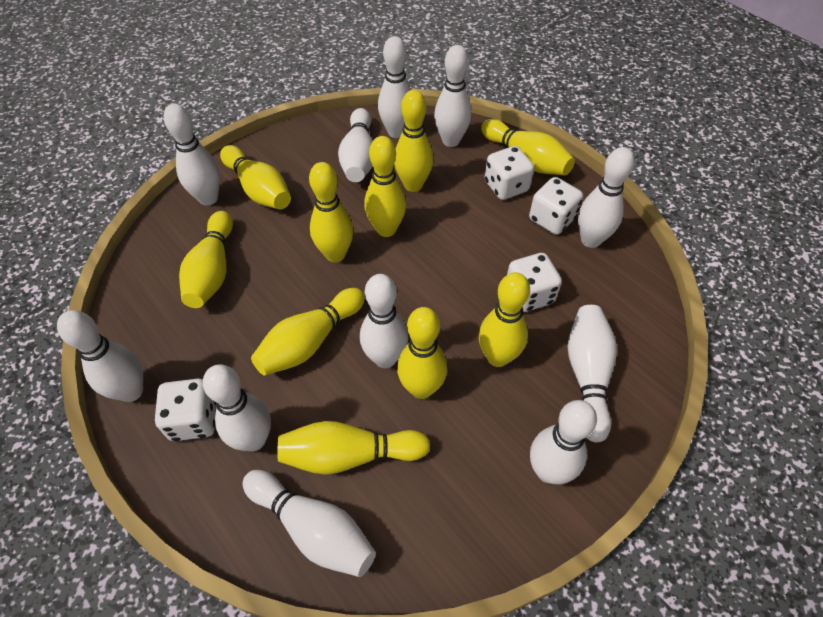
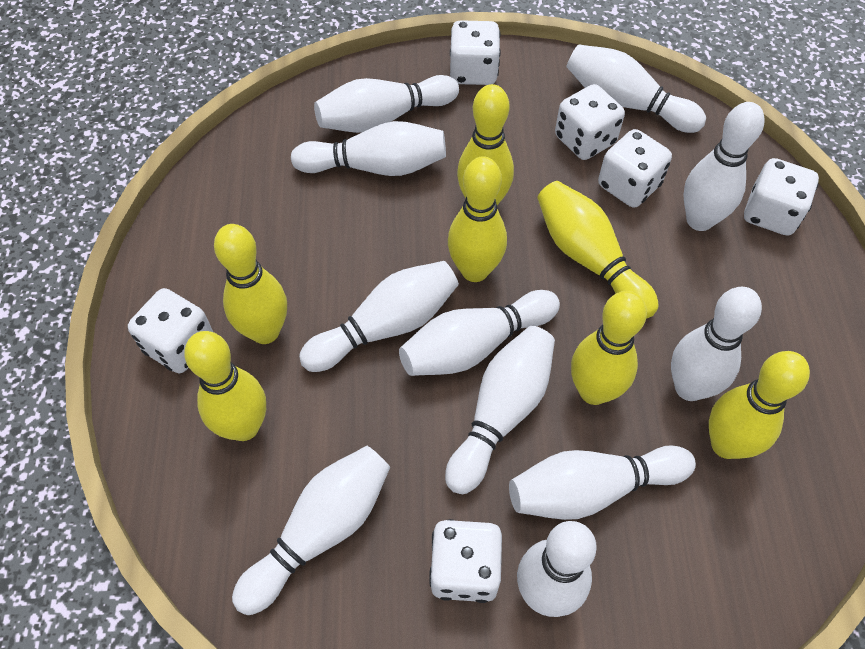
white dice: 4 -> 6
yellow bowling pin: 10 -> 7

